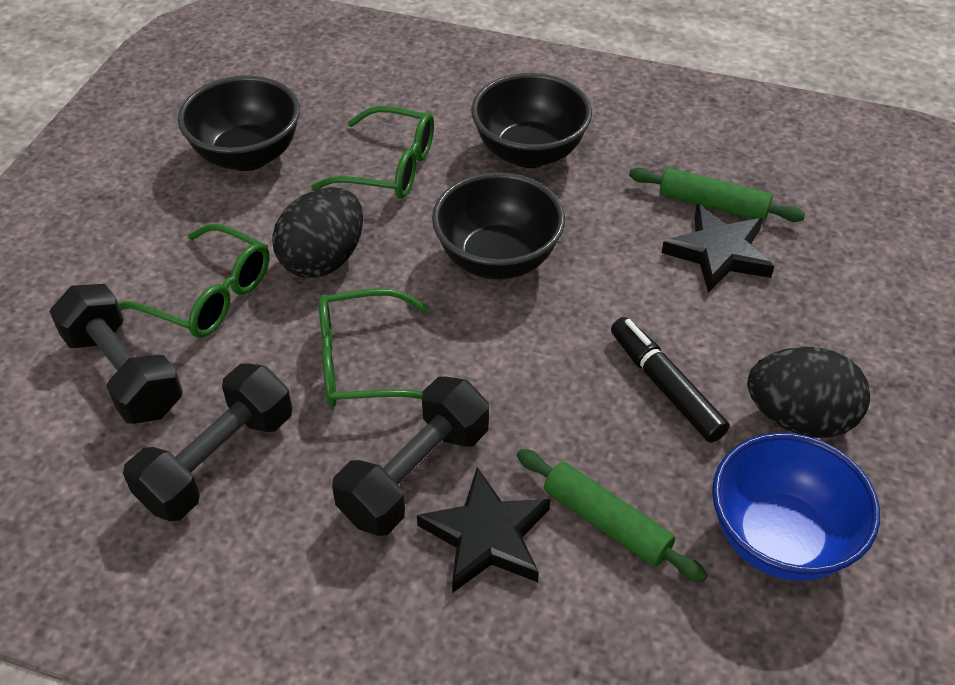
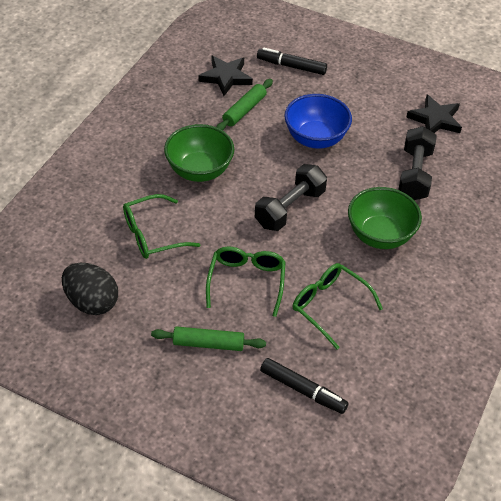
black bowl: 3 -> 0
black dumbbell: 3 -> 2
black egg: 2 -> 1
black marker: 1 -> 2
green bowl: 0 -> 2

